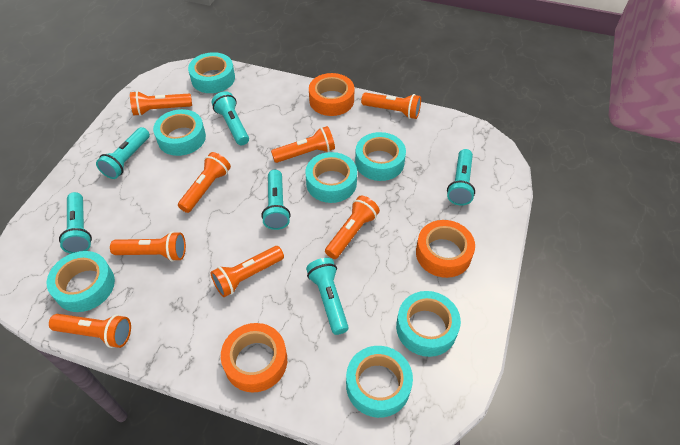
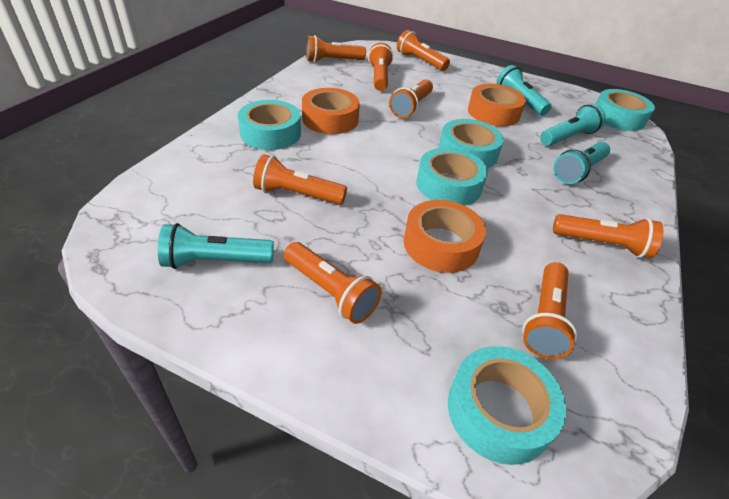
turquoise flashlight: 6 -> 4
turquoise tape: 7 -> 5

